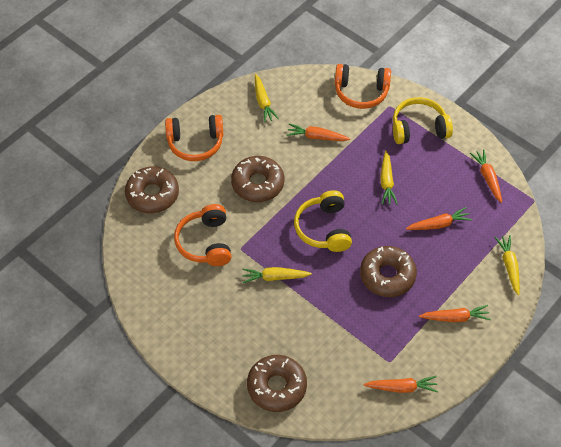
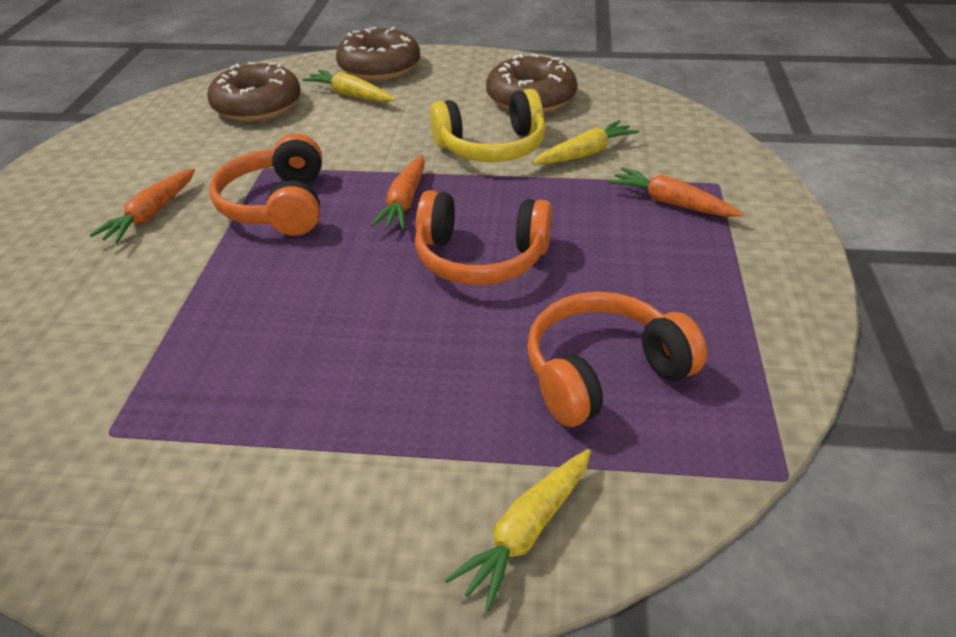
brown donut: 4 -> 3
orange carrot: 5 -> 3
yellow carrot: 4 -> 3
yellow headphones: 2 -> 1

